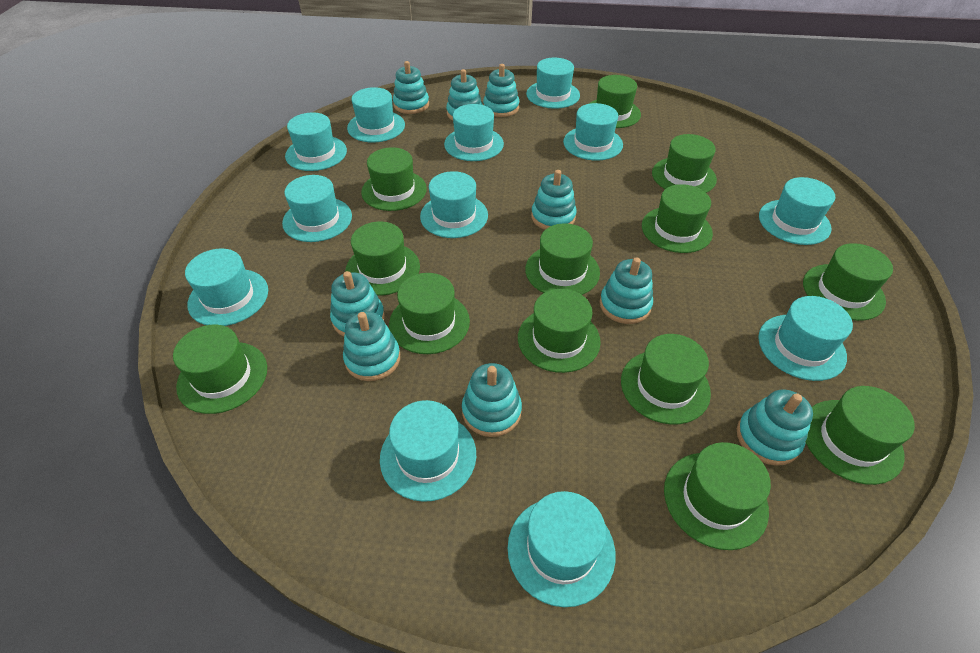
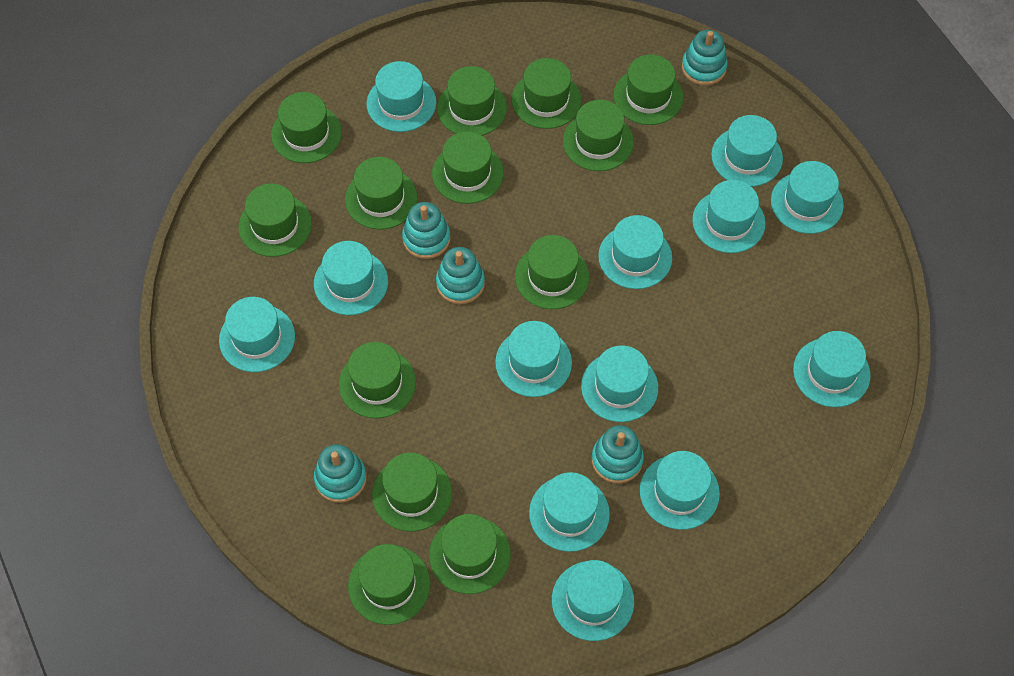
turquoise hat: 12 -> 13
turquoise stacking toy: 9 -> 5

